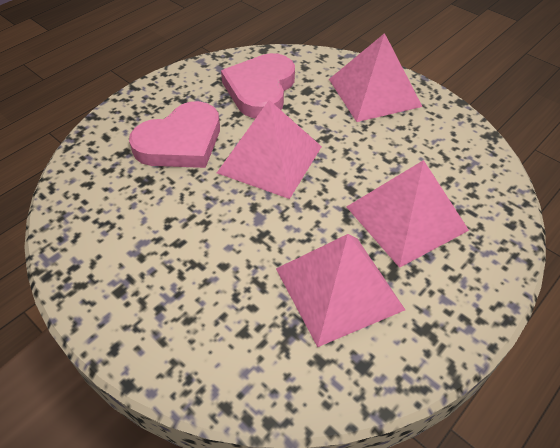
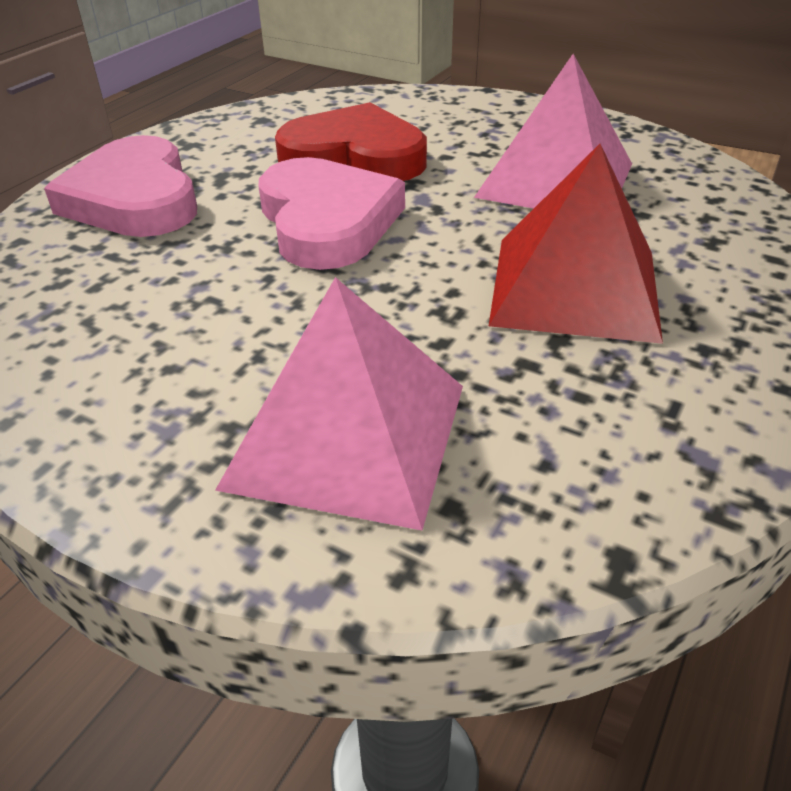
pink pyramid: 4 -> 2
red heart: 0 -> 1
red pyramid: 0 -> 1

